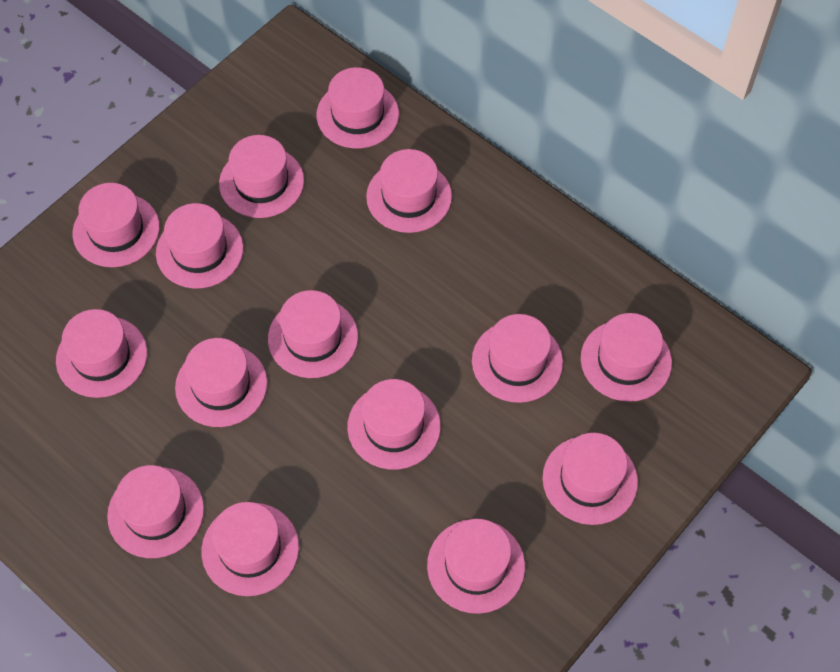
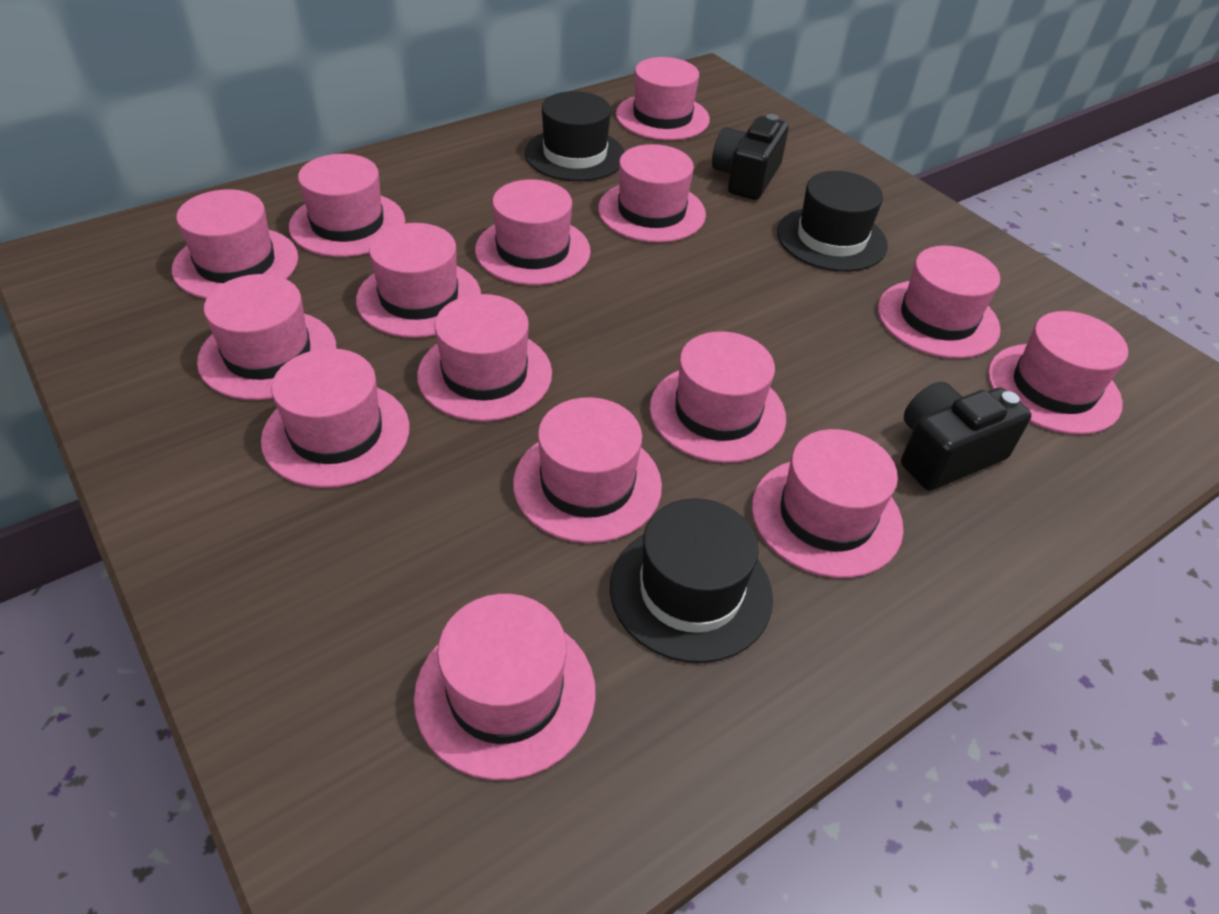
black camera: 0 -> 2
black hat: 0 -> 3

